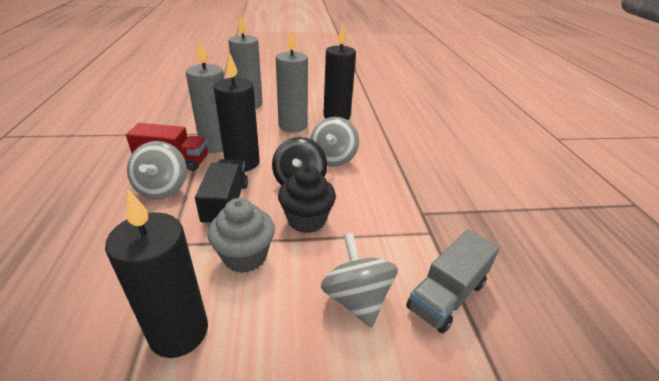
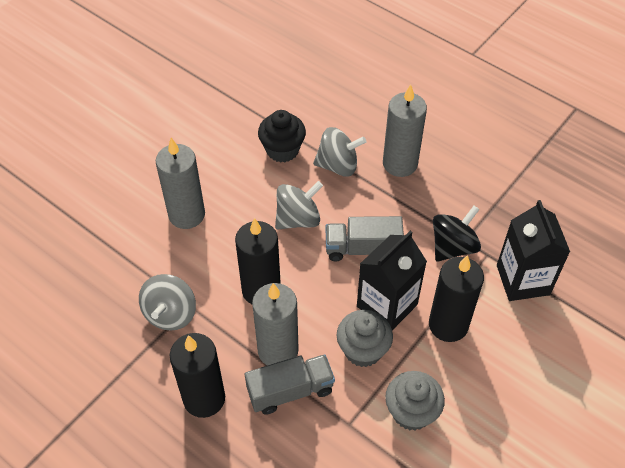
black carton: 0 -> 2
black truck: 1 -> 0
grey cupcake: 1 -> 2
grey truck: 1 -> 2
red truck: 1 -> 0

